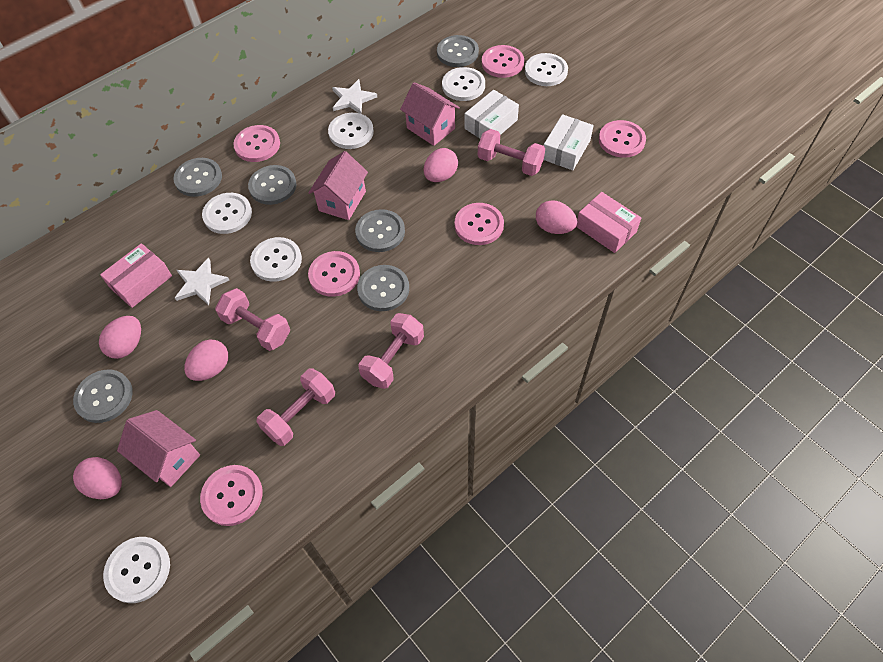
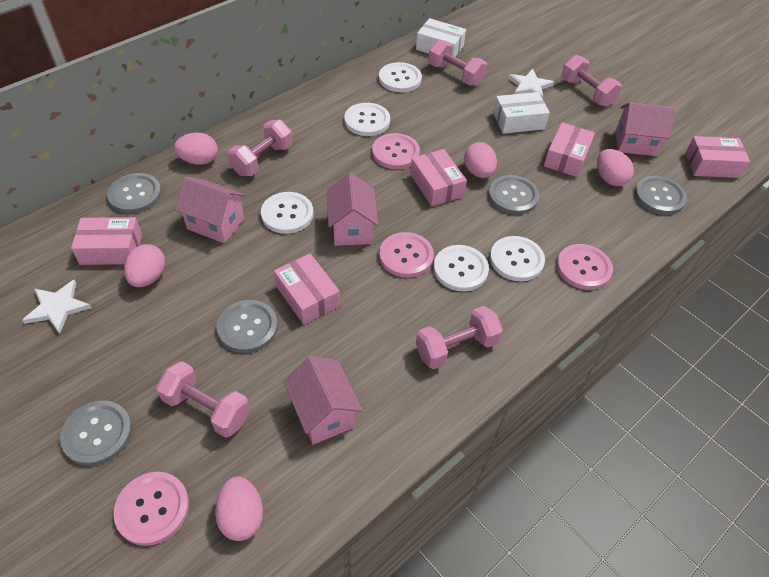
grey button: 6 -> 5
pink box: 2 -> 5
pink button: 6 -> 4
pink dumbbell: 4 -> 5
pink house: 3 -> 4
white button: 6 -> 5

